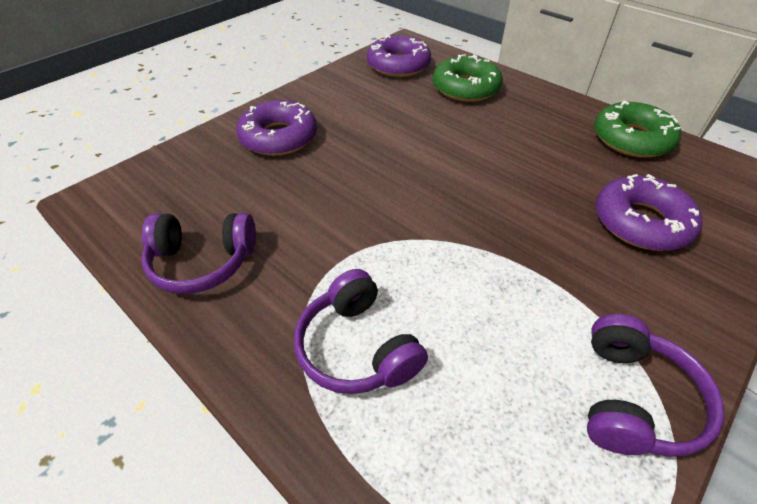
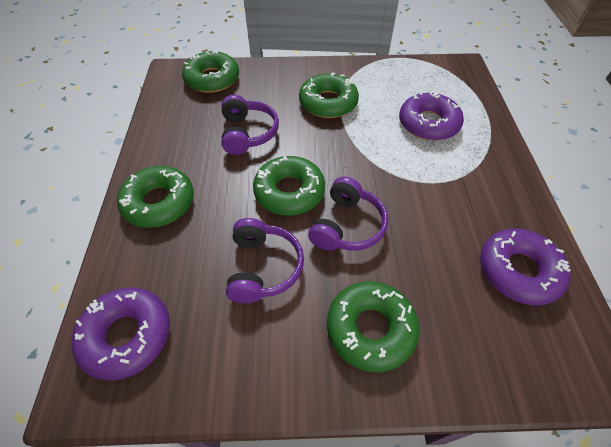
green donut: 2 -> 5

